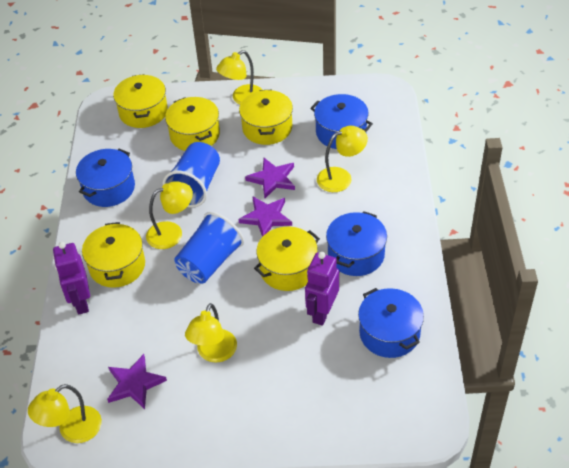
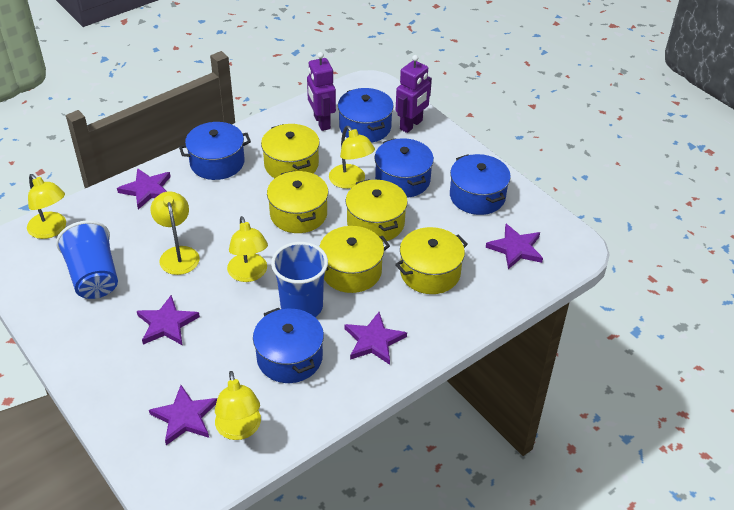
blue pot: 4 -> 5
purple star: 3 -> 5

